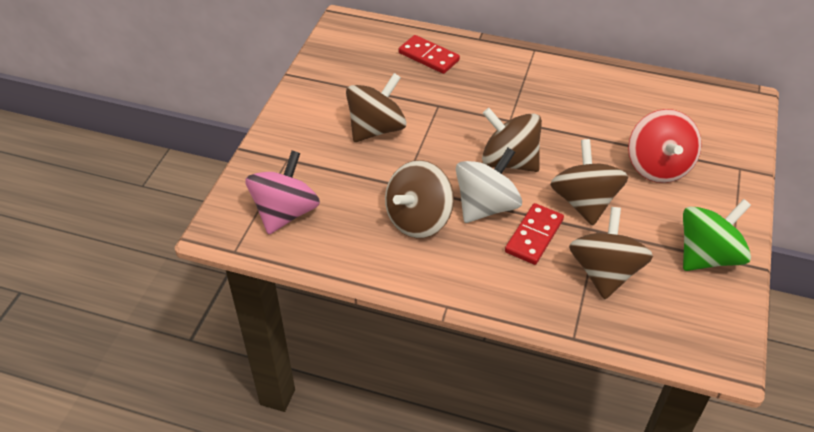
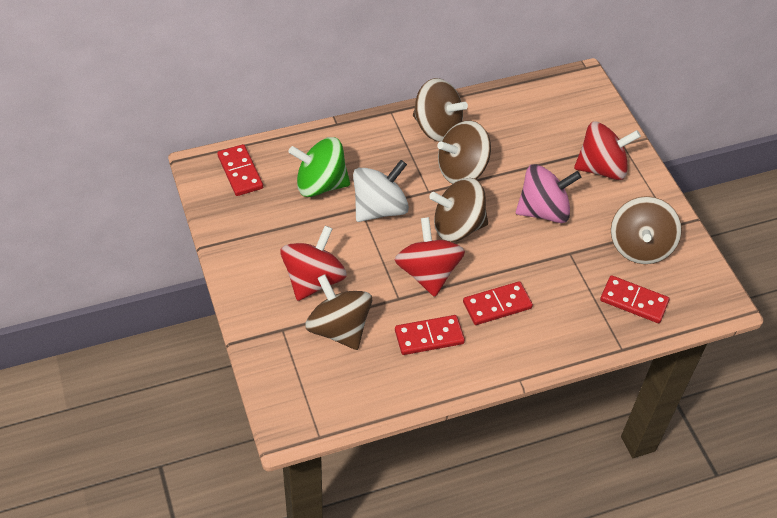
red domino: 2 -> 4
red spinning top: 1 -> 3

